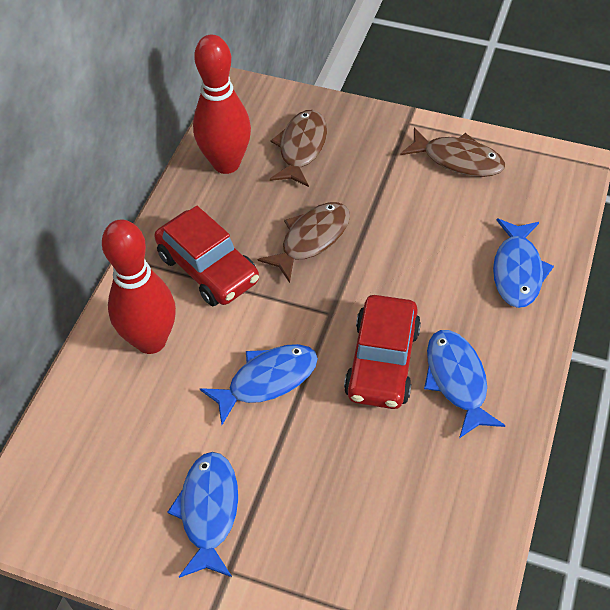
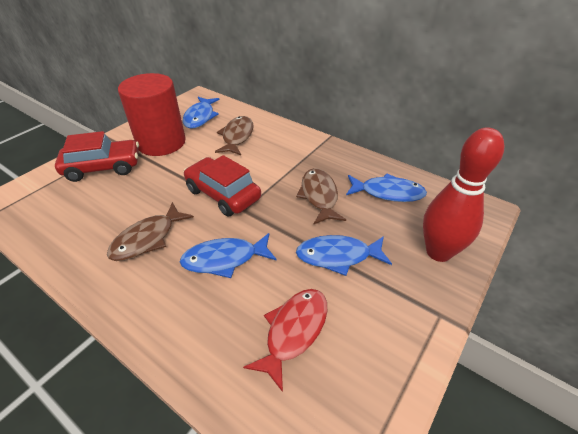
red bowling pin: 2 -> 1
red cylinder: 0 -> 1
red fish: 0 -> 1

